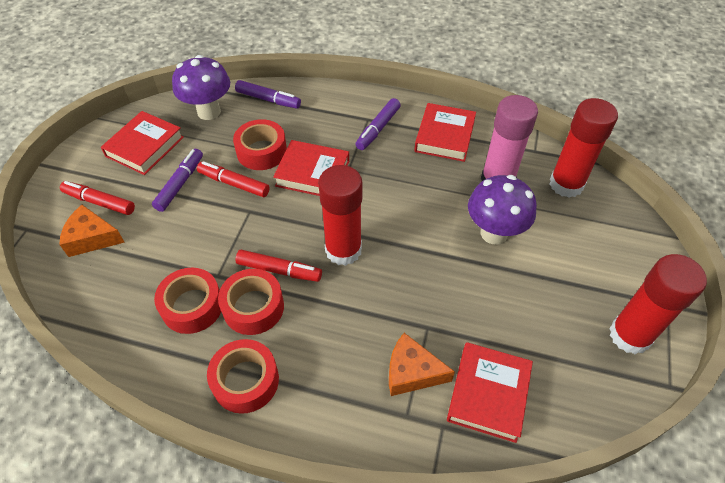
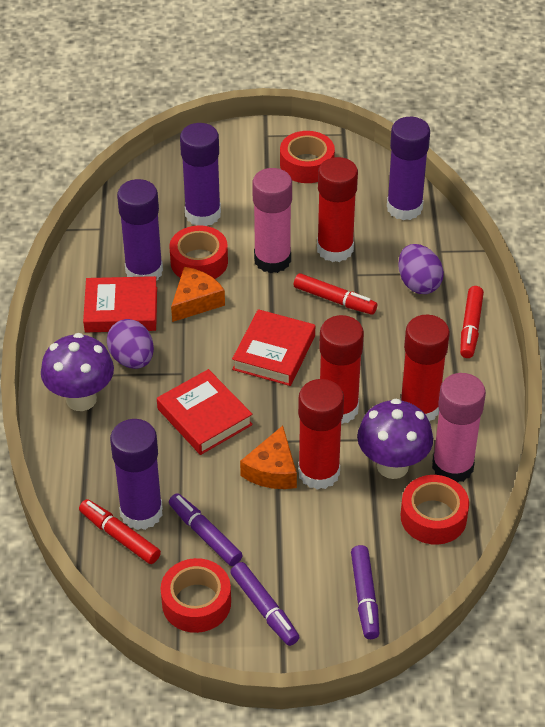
pink glue stick: 1 -> 2
purple egg: 0 -> 2
purple glue stick: 0 -> 4
red book: 4 -> 3
red glue stick: 3 -> 4

